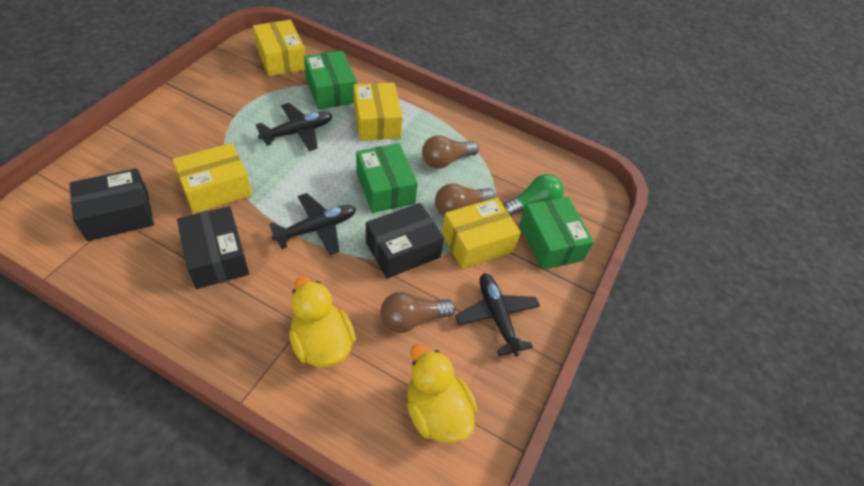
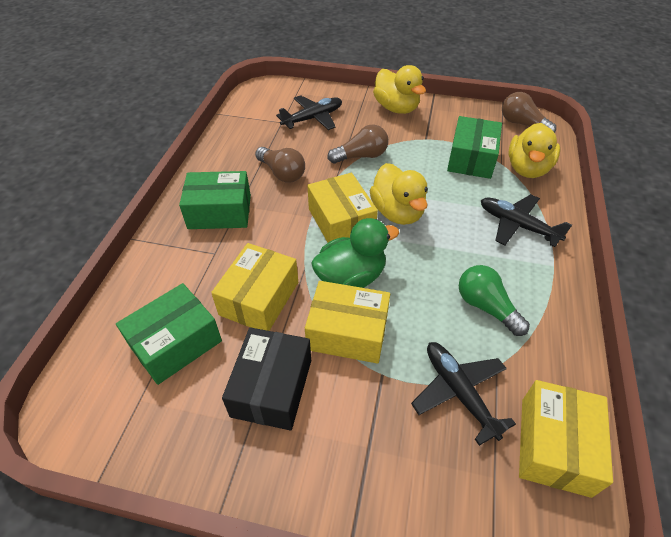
black box: 3 -> 1
green duck: 0 -> 1
yellow duck: 2 -> 3

